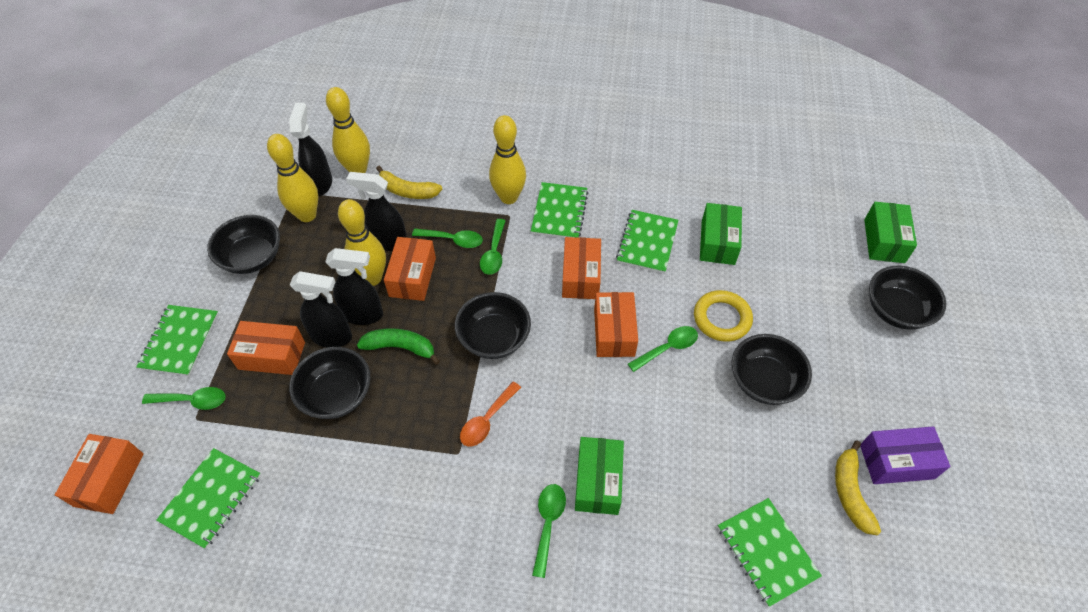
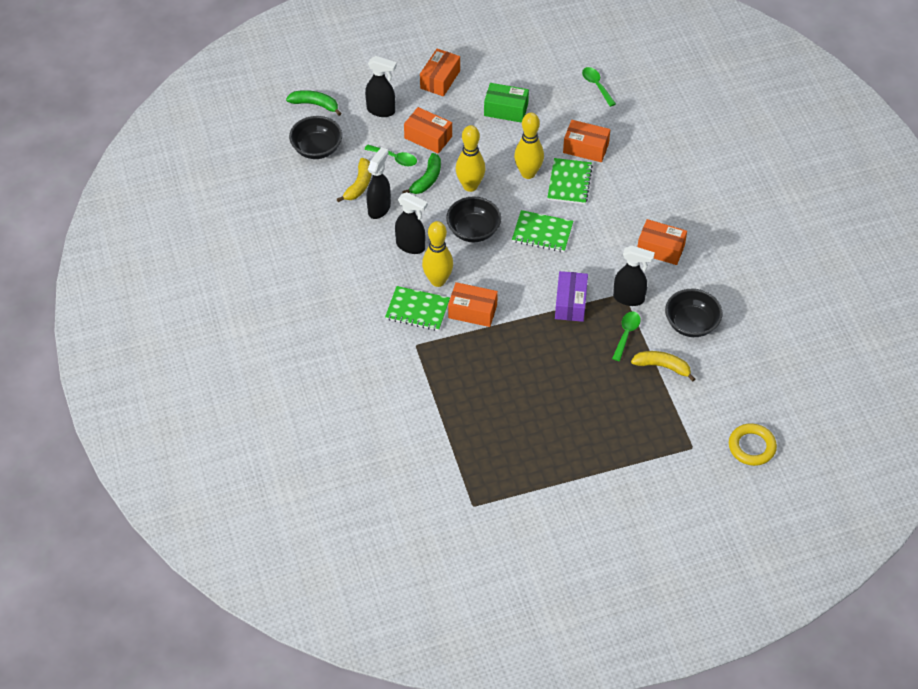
black bowl: 5 -> 3
green banana: 1 -> 2
green box: 3 -> 1
green notebook: 5 -> 3
green spoon: 5 -> 3
orange spoon: 1 -> 0
yellow bowling pin: 4 -> 3

